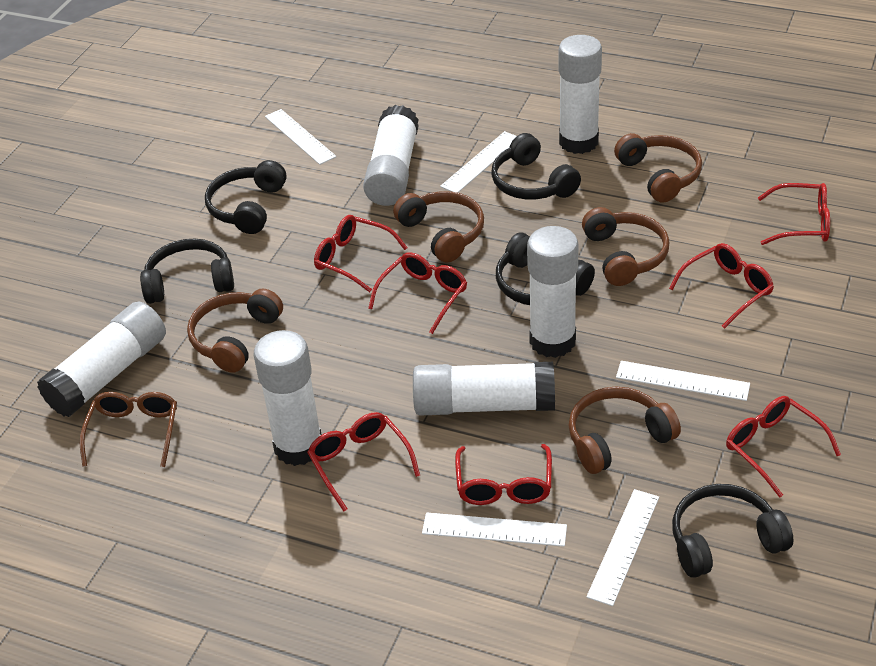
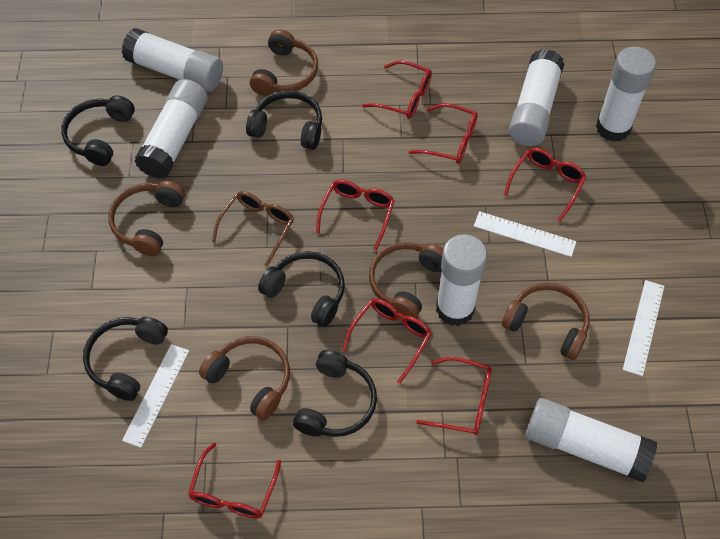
white ruler: 5 -> 3

